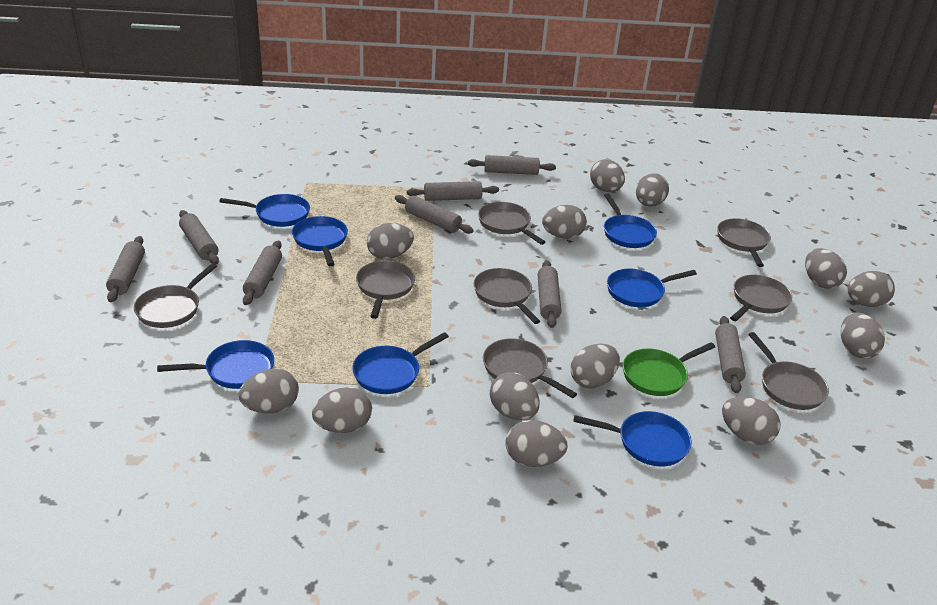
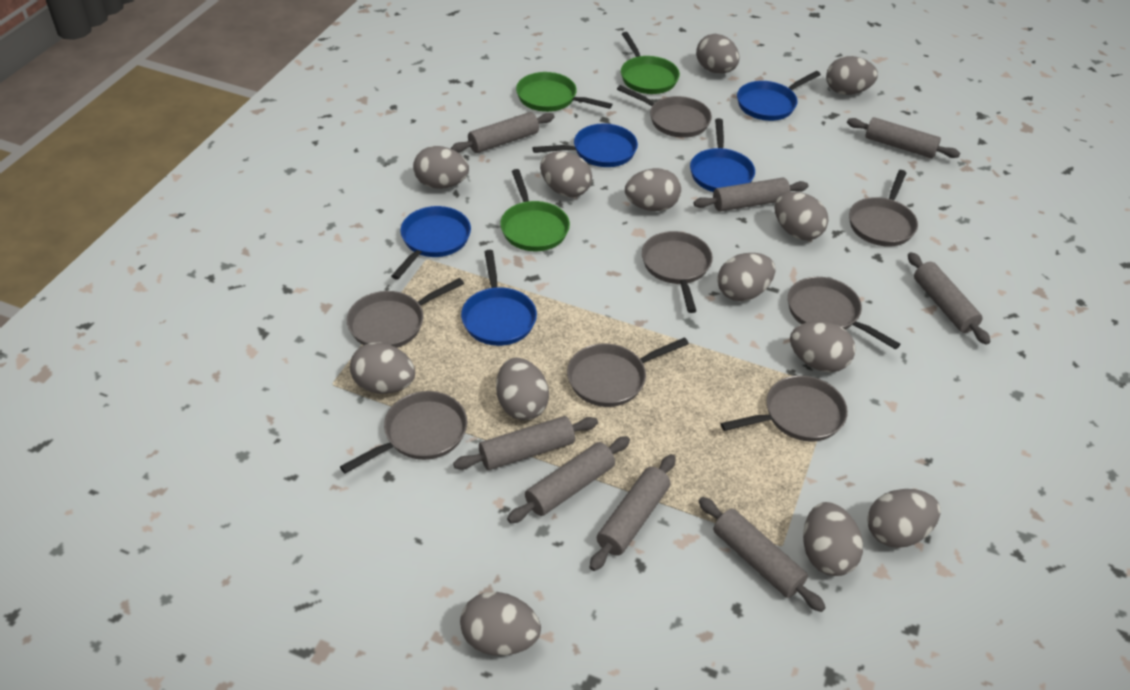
blue pan: 7 -> 5
green pan: 1 -> 3

